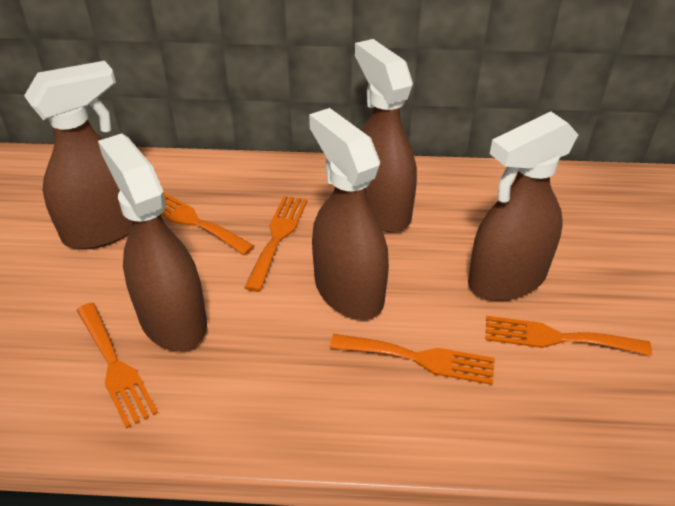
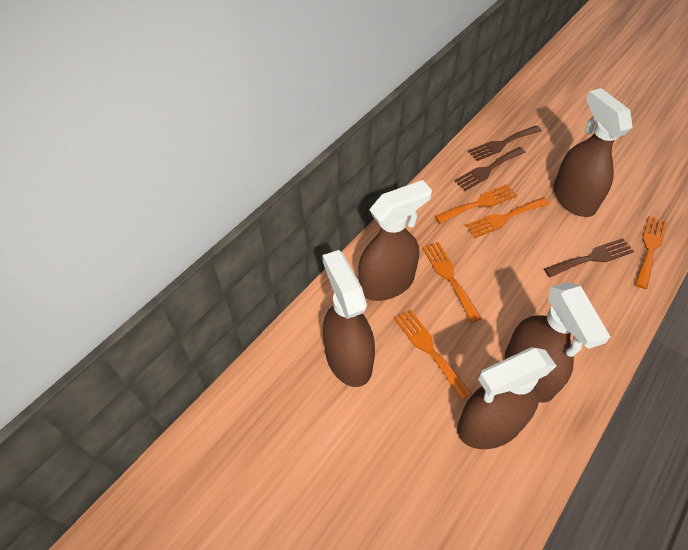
brown fork: 0 -> 3

